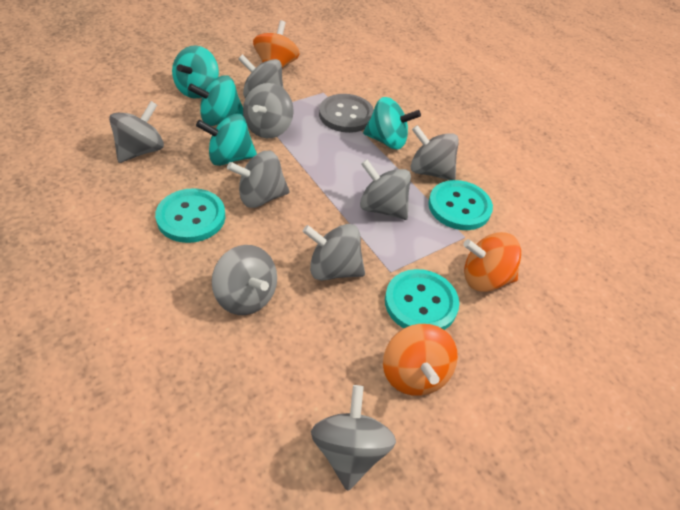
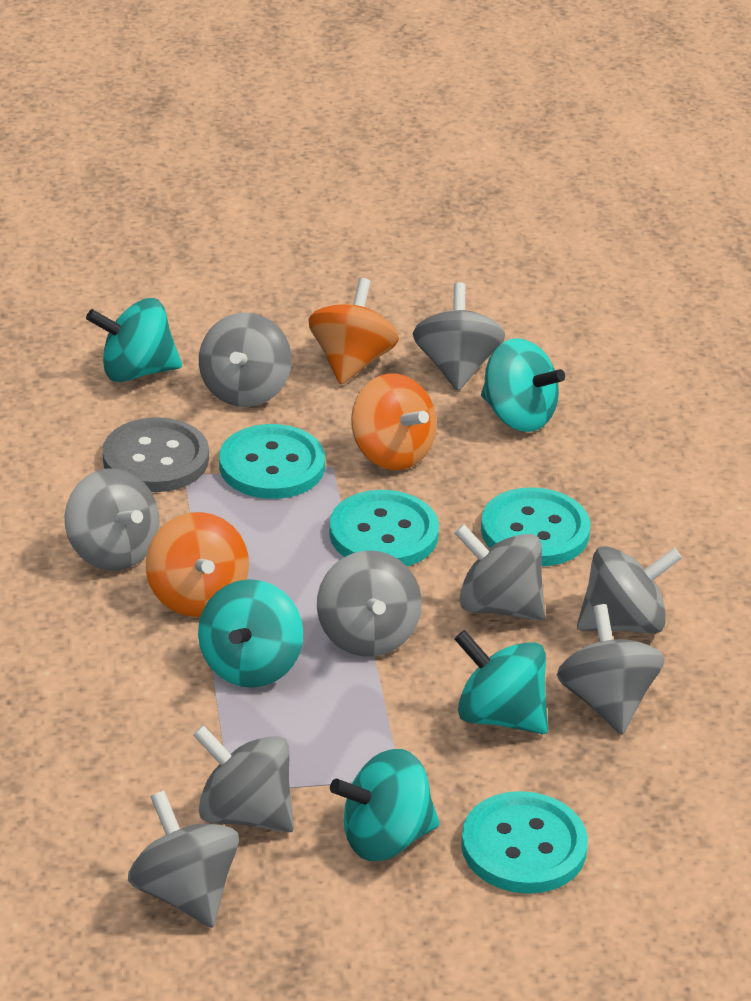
turquoise button: 3 -> 4
turquoise spinning top: 4 -> 5

